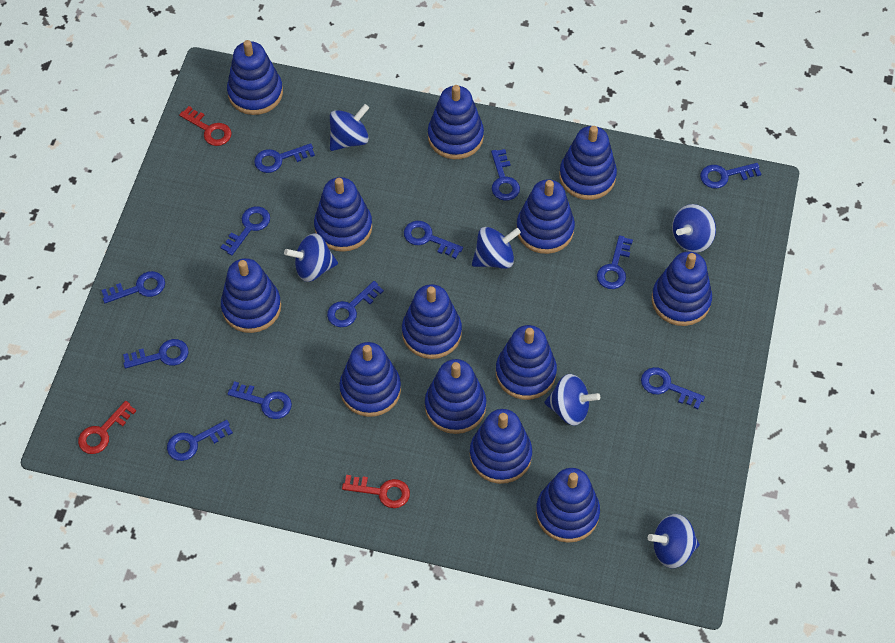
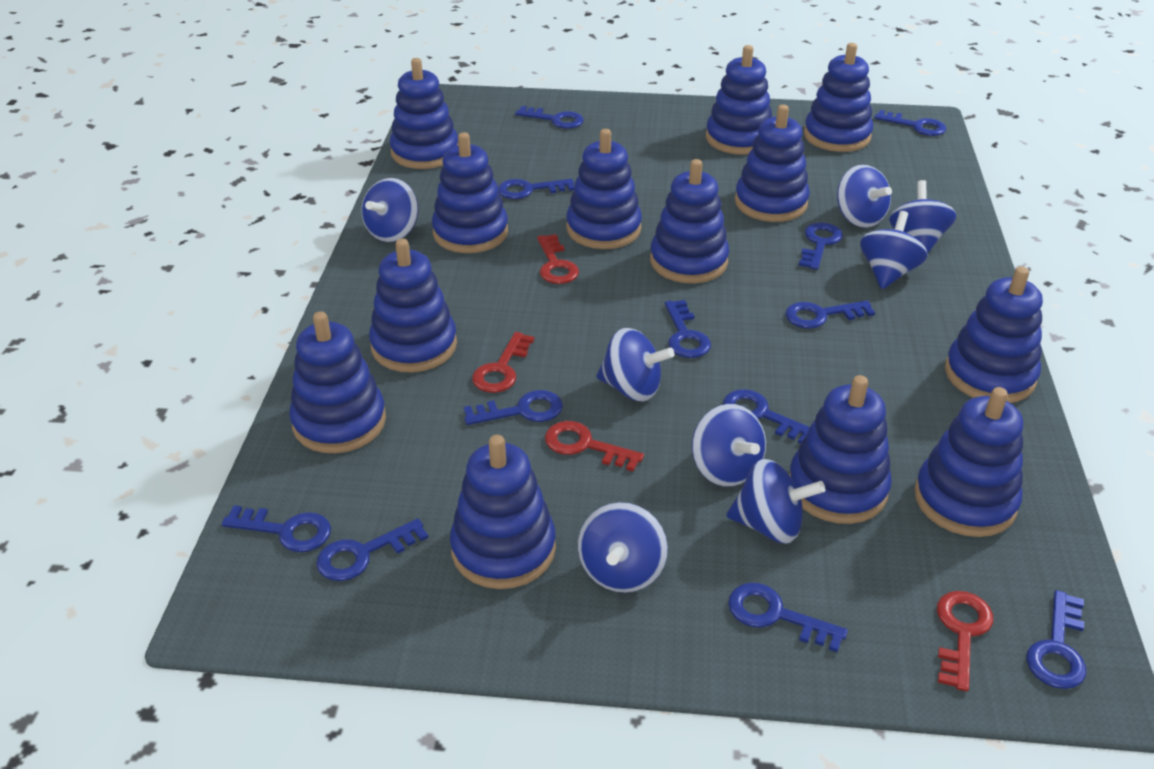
blue spinning top: 6 -> 8
red key: 3 -> 4

